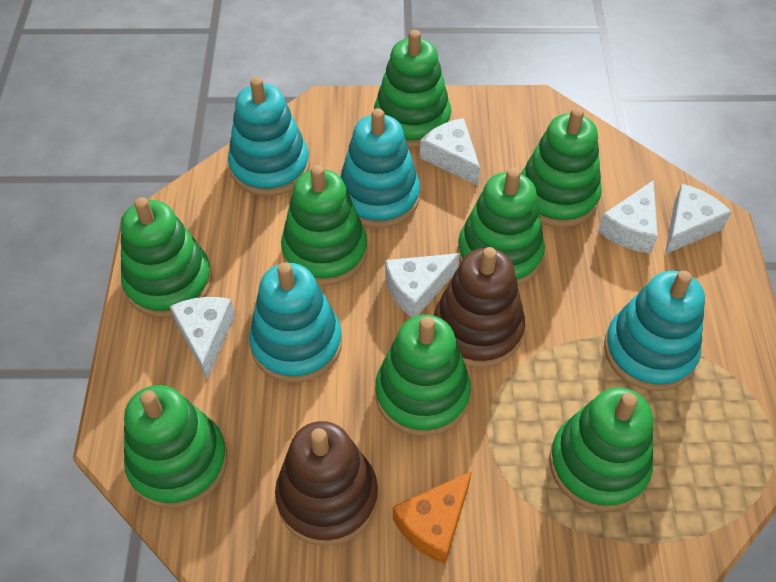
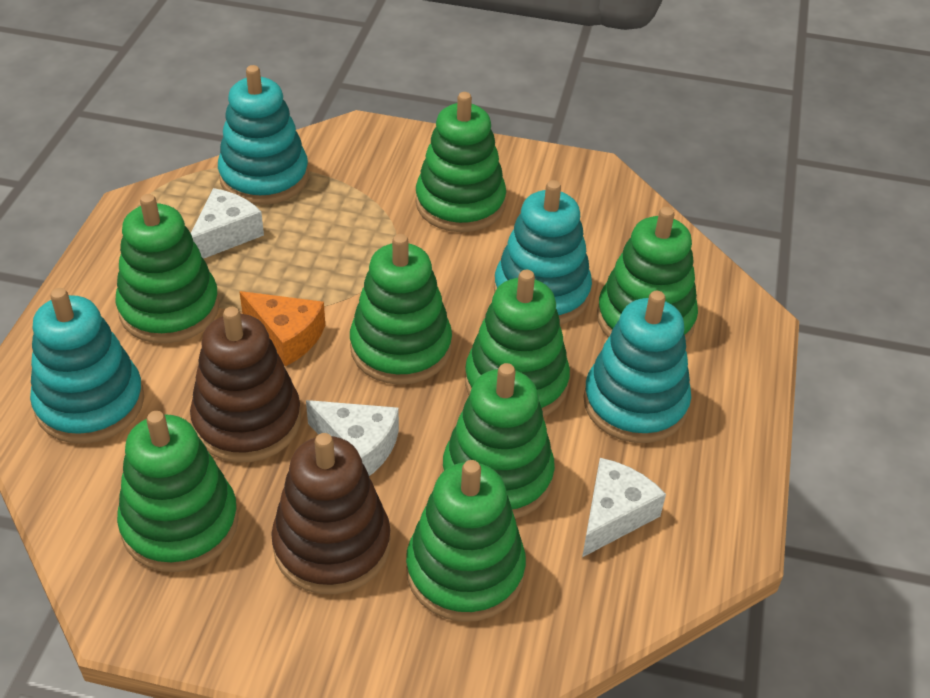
white cheese: 5 -> 3

